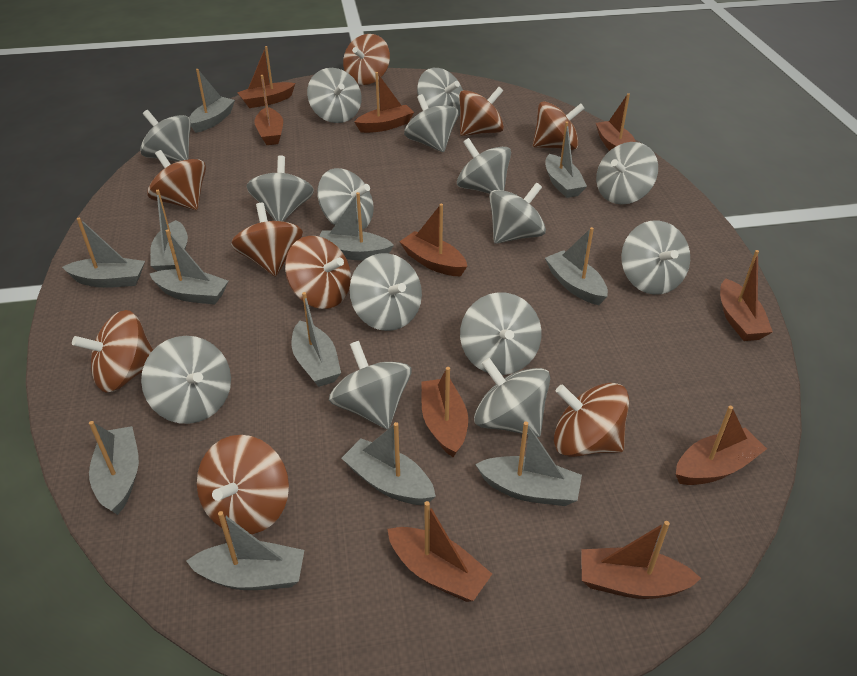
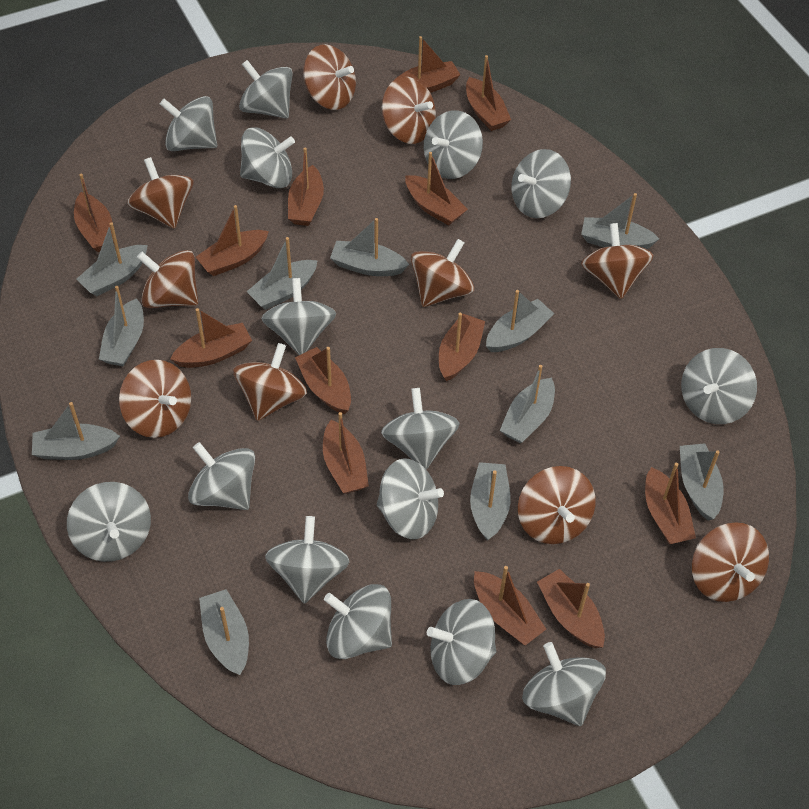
brown boat: 10 -> 13
brown spinning top: 9 -> 10
grey boat: 12 -> 11

